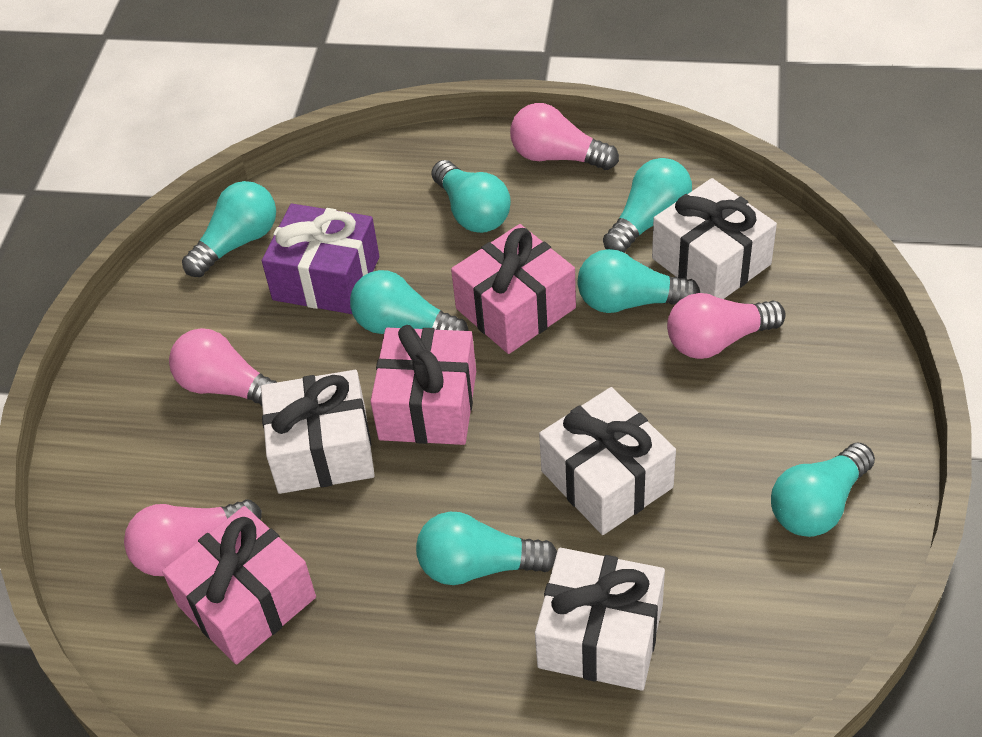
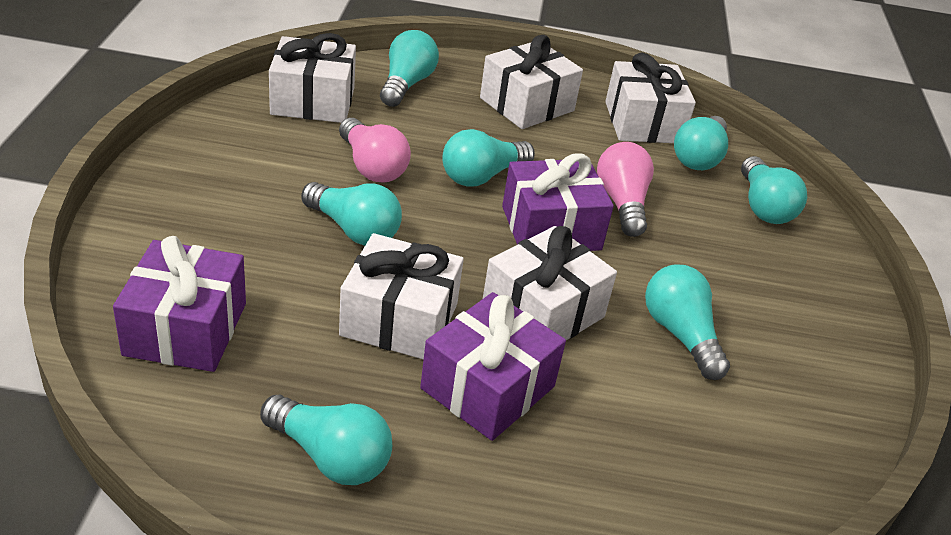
pink gift: 3 -> 0
pink light bulb: 4 -> 2
purple gift: 1 -> 3
white gift: 4 -> 5

